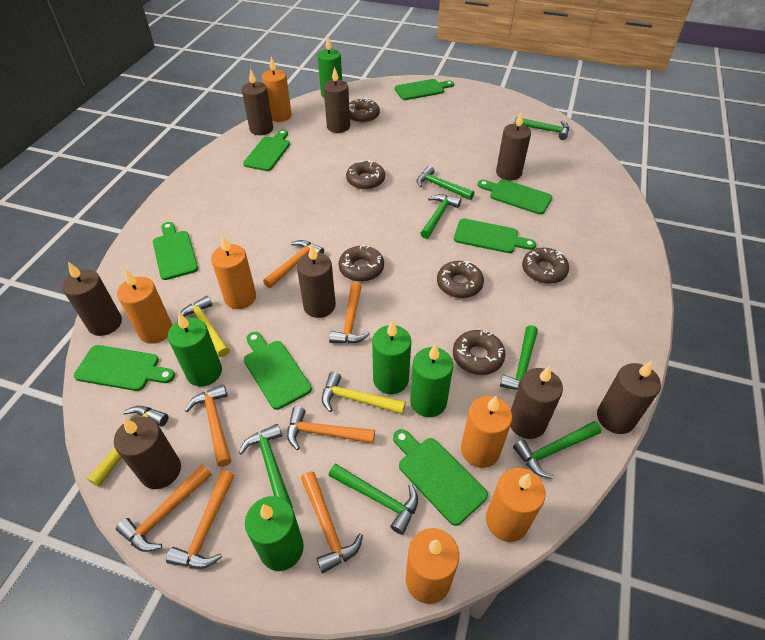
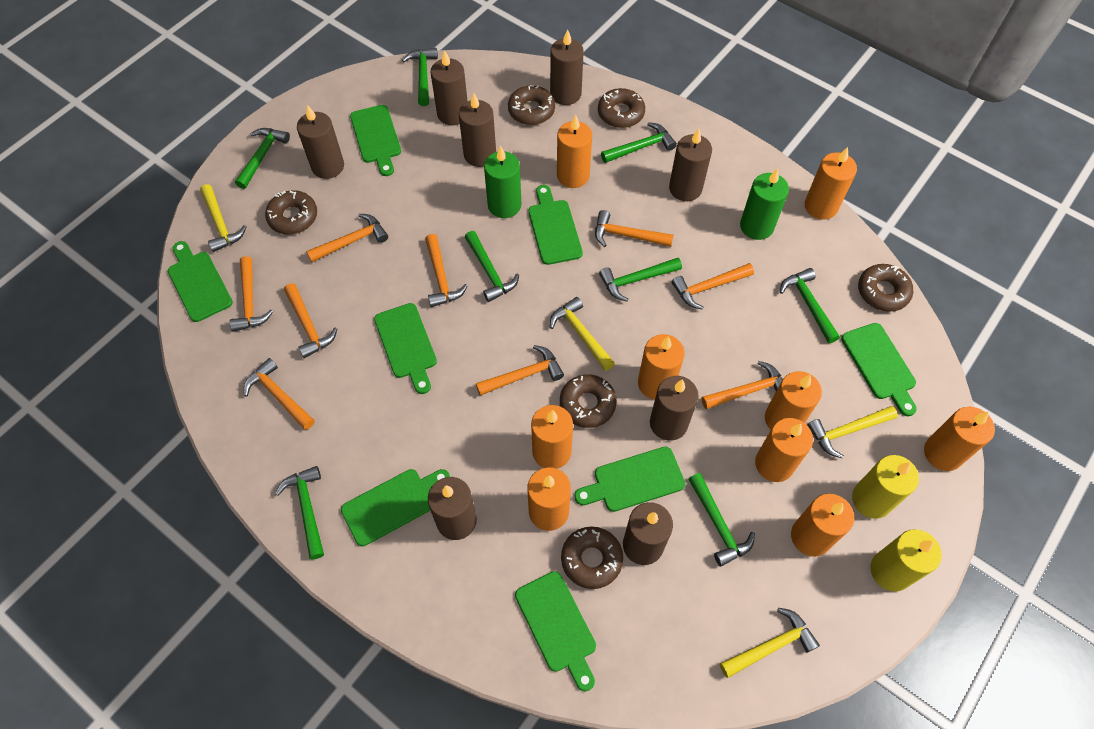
green candle: 5 -> 2
green hammer: 7 -> 8
orange candle: 6 -> 9
orange hammer: 7 -> 9
yellow candle: 0 -> 2
yellow hammer: 3 -> 4

